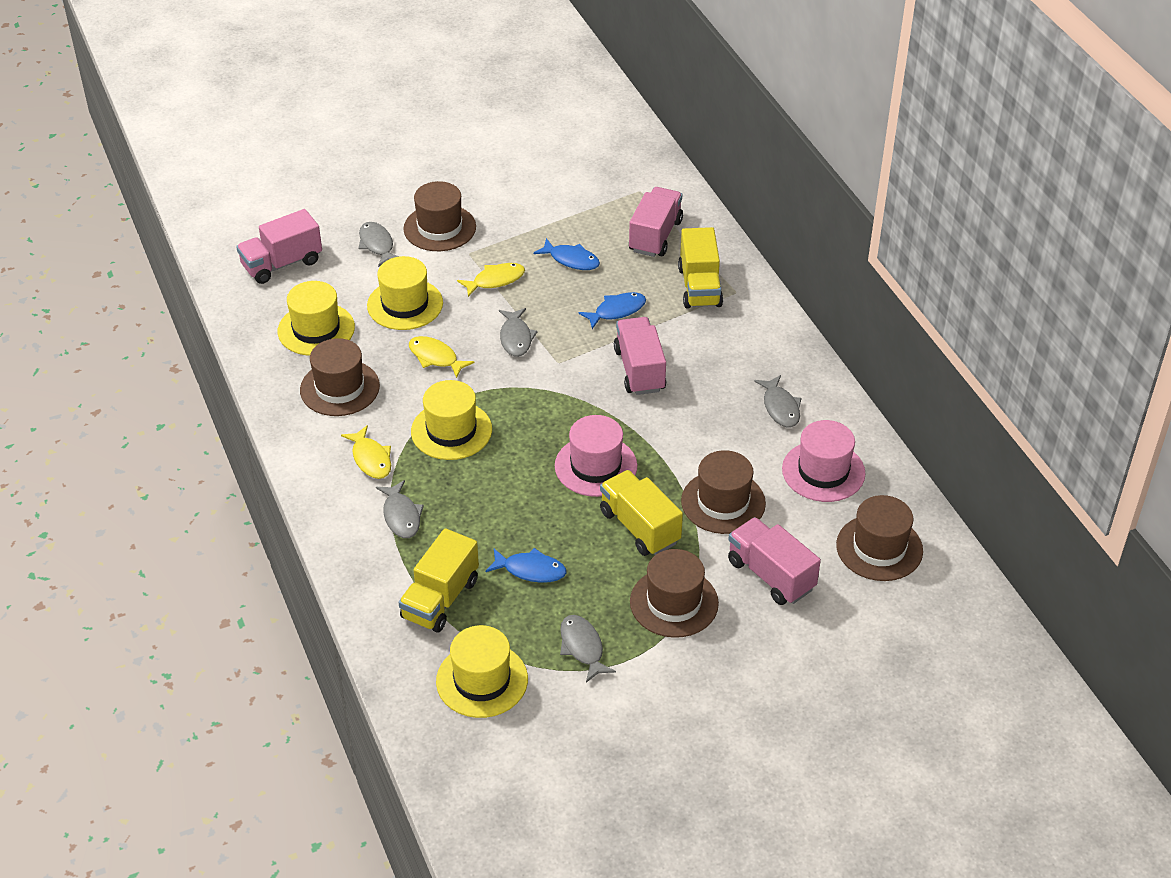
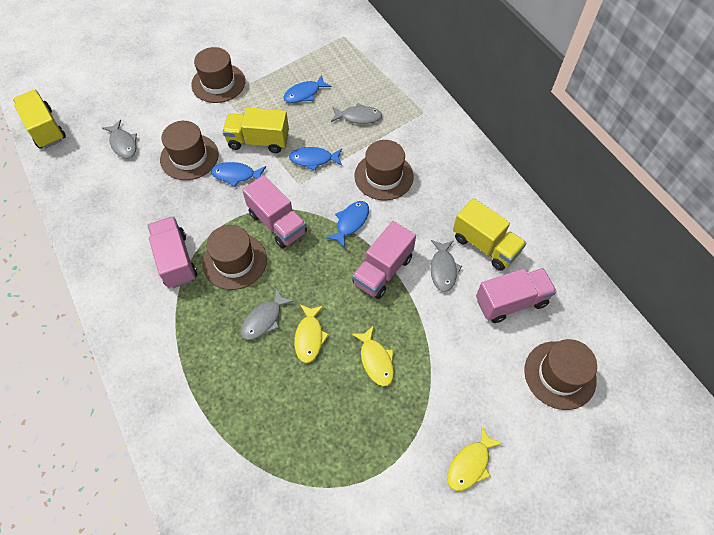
blue fish: 3 -> 4
grey fish: 5 -> 4
pink hat: 2 -> 0
yellow hat: 4 -> 0

